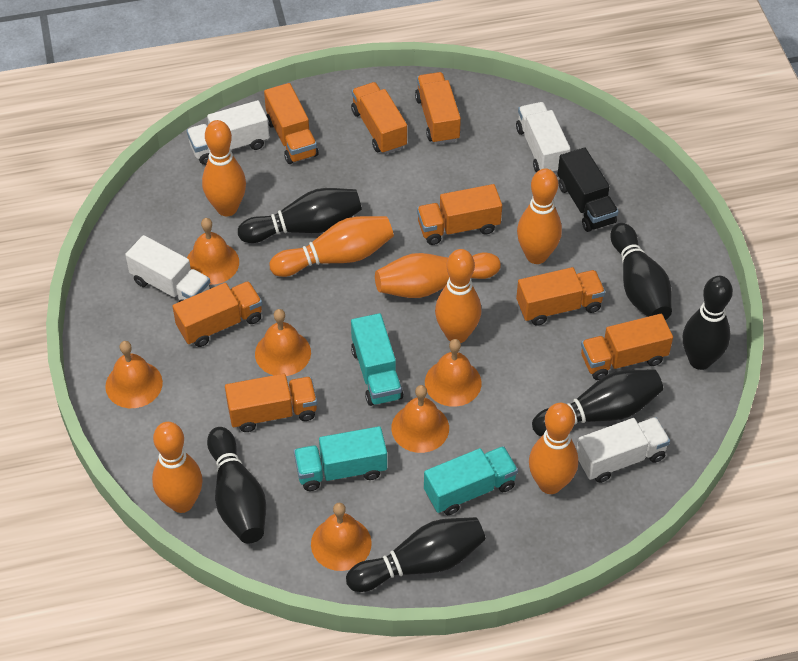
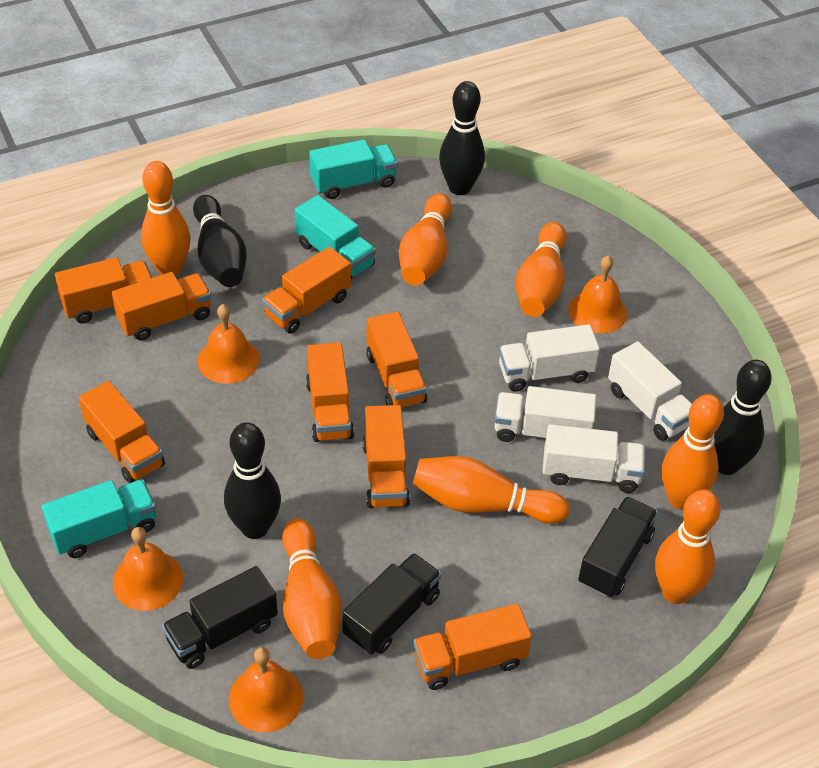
black bowling pin: 6 -> 4
black truck: 1 -> 3
orange bell: 6 -> 4

